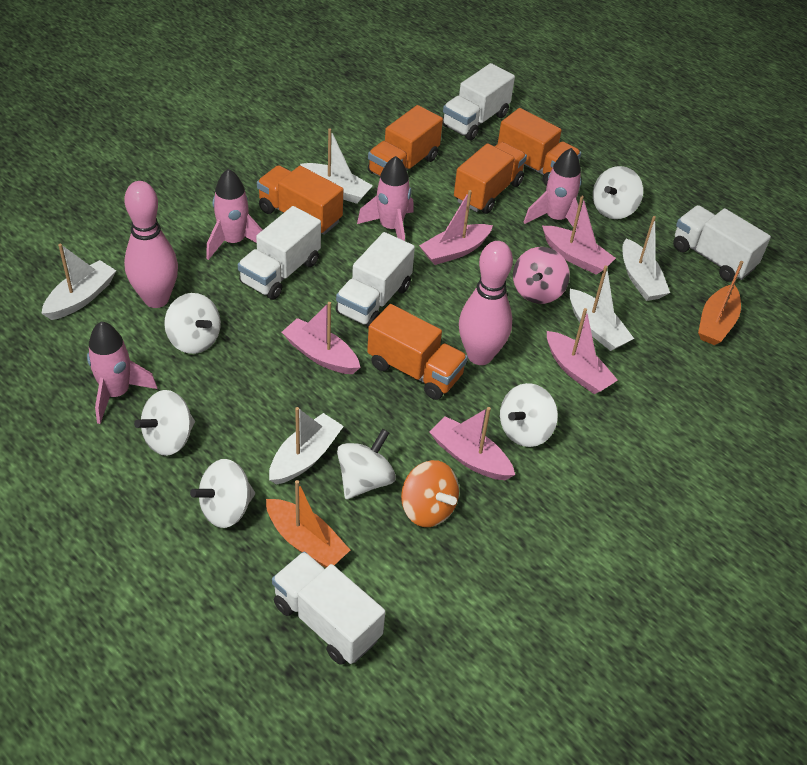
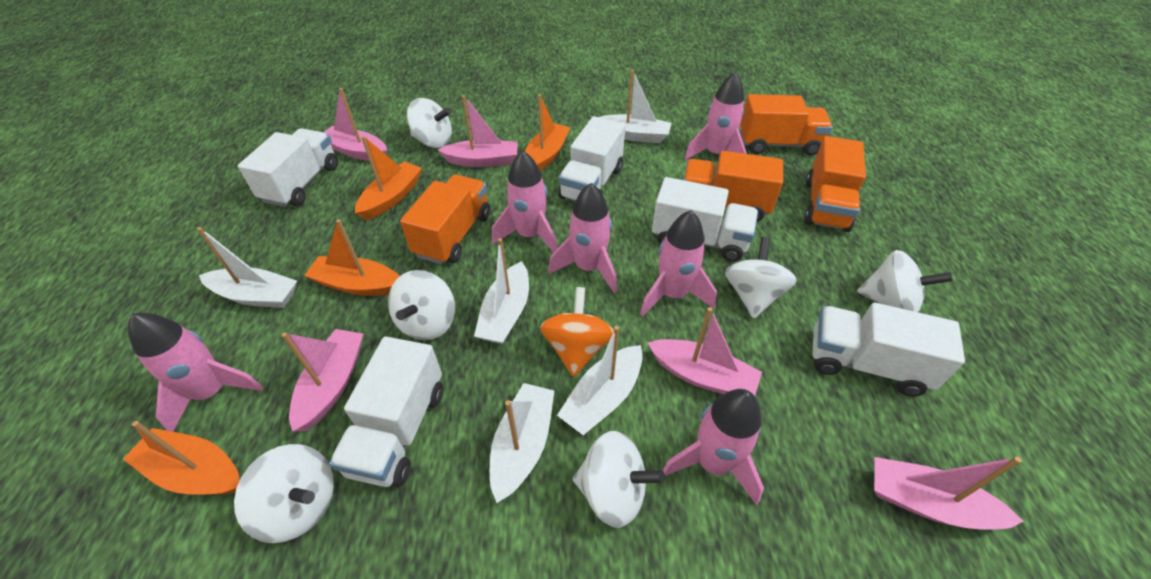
orange boat: 2 -> 4
orange truck: 5 -> 4
pink bowling pin: 2 -> 0
pink rocket: 4 -> 6
pink spinning top: 1 -> 0

